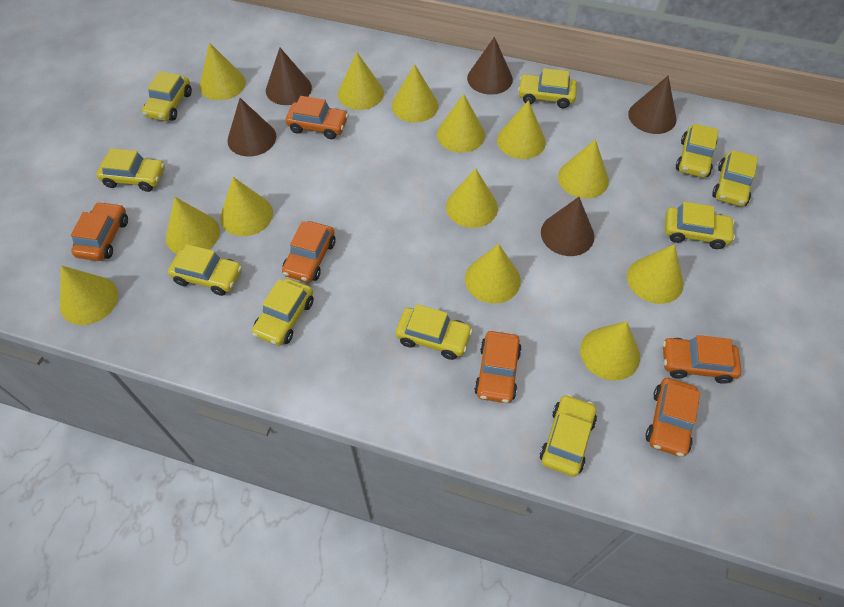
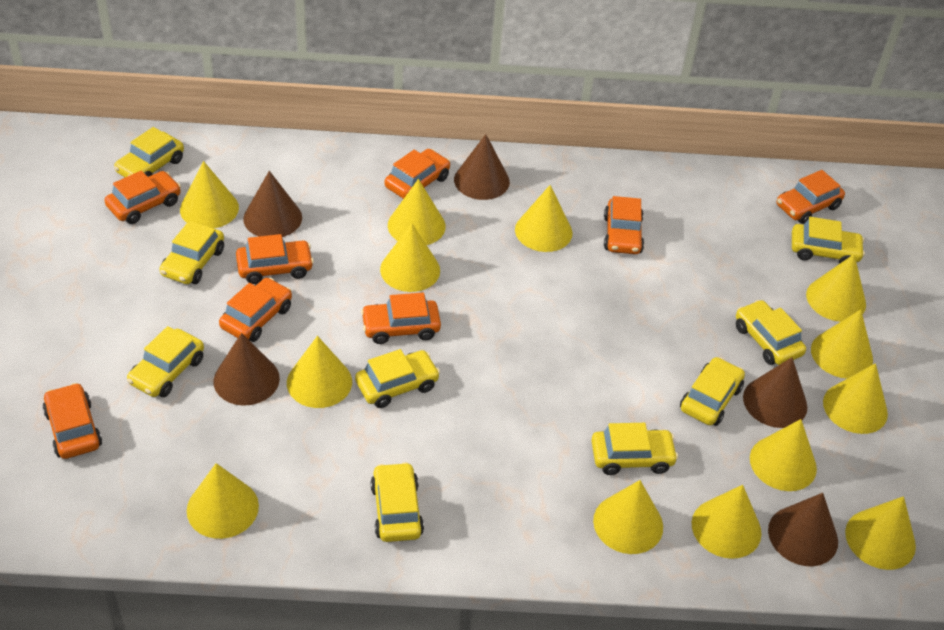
orange car: 6 -> 8
yellow car: 10 -> 9

